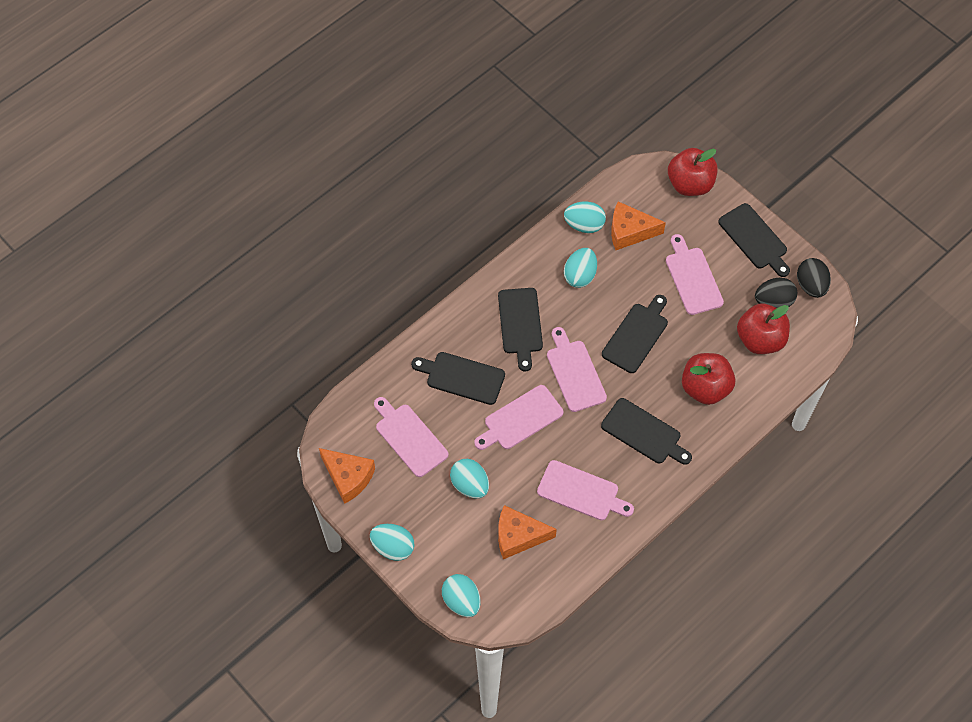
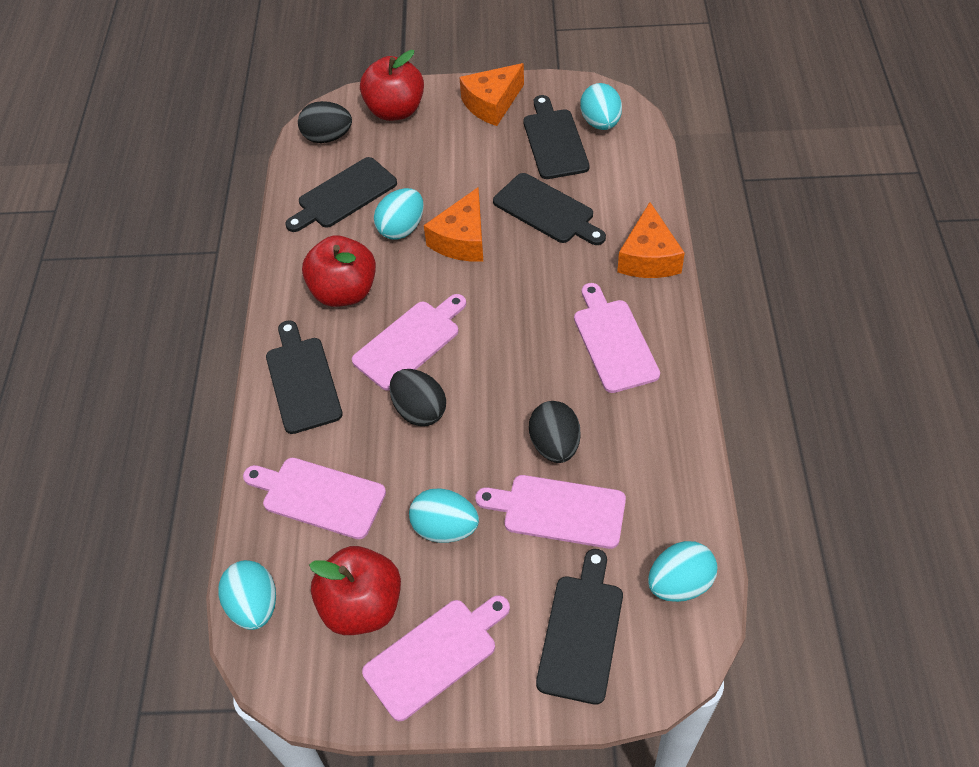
black egg: 2 -> 3

